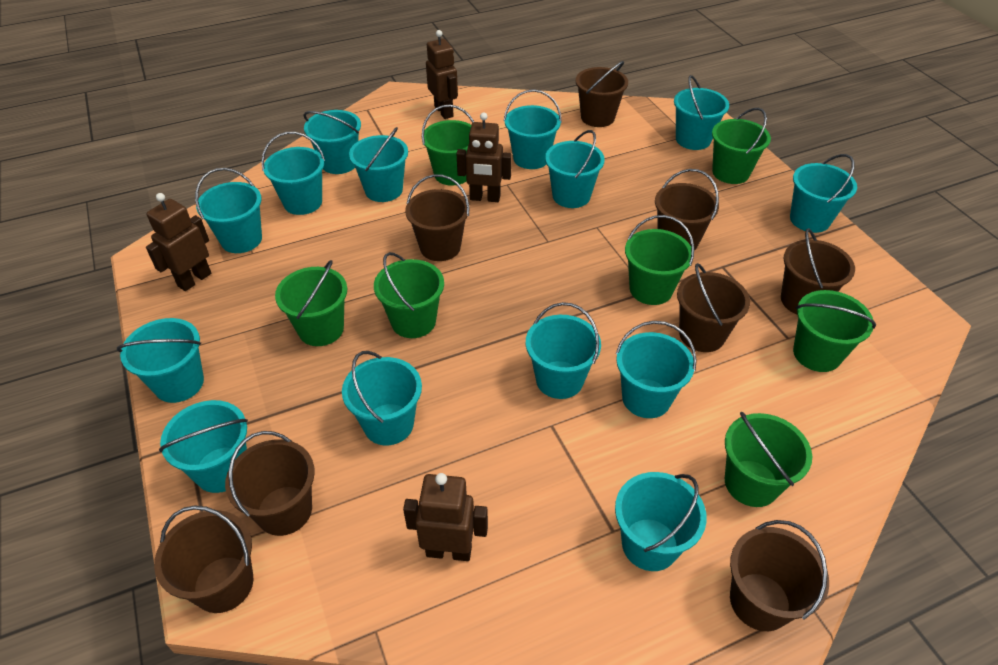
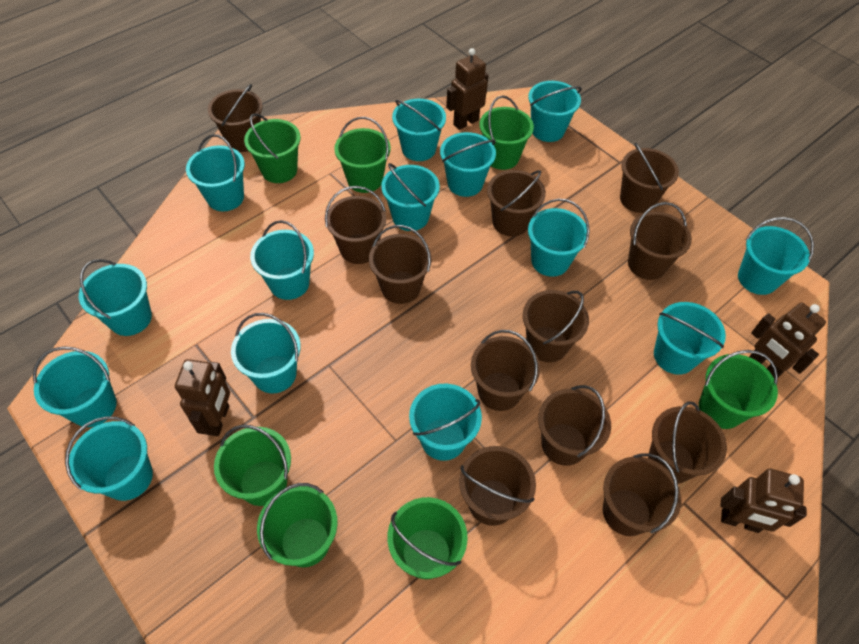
brown bucket: 8 -> 12

